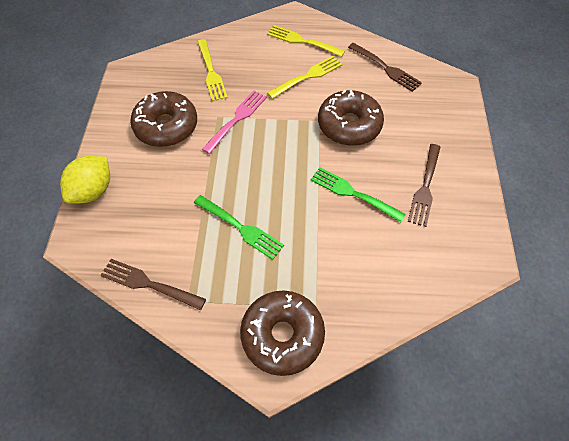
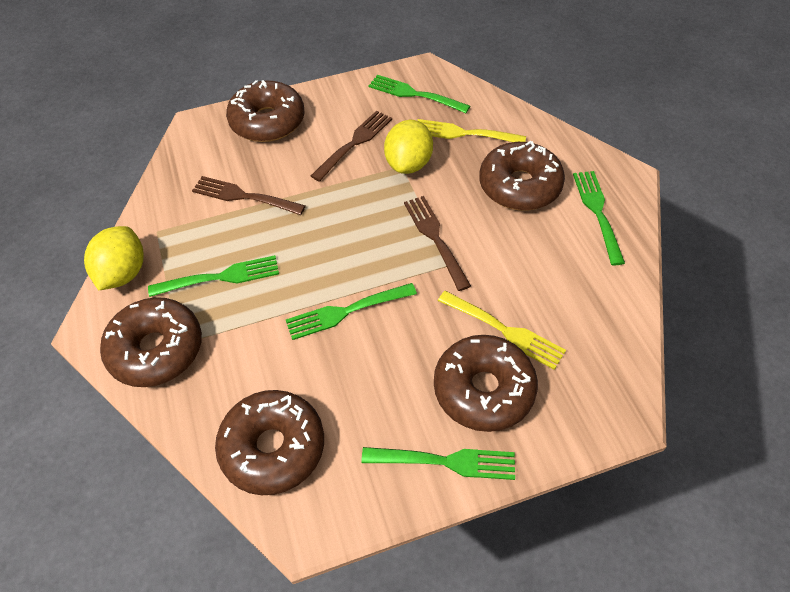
brown donut: 3 -> 5
green fork: 2 -> 5
pink fork: 1 -> 0
yellow fork: 3 -> 2
yellow lemon: 1 -> 2

